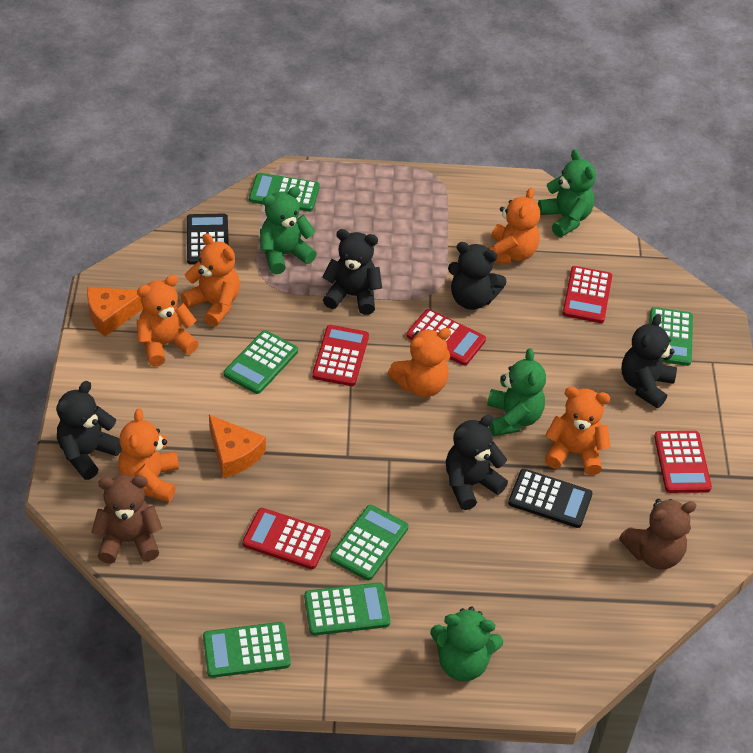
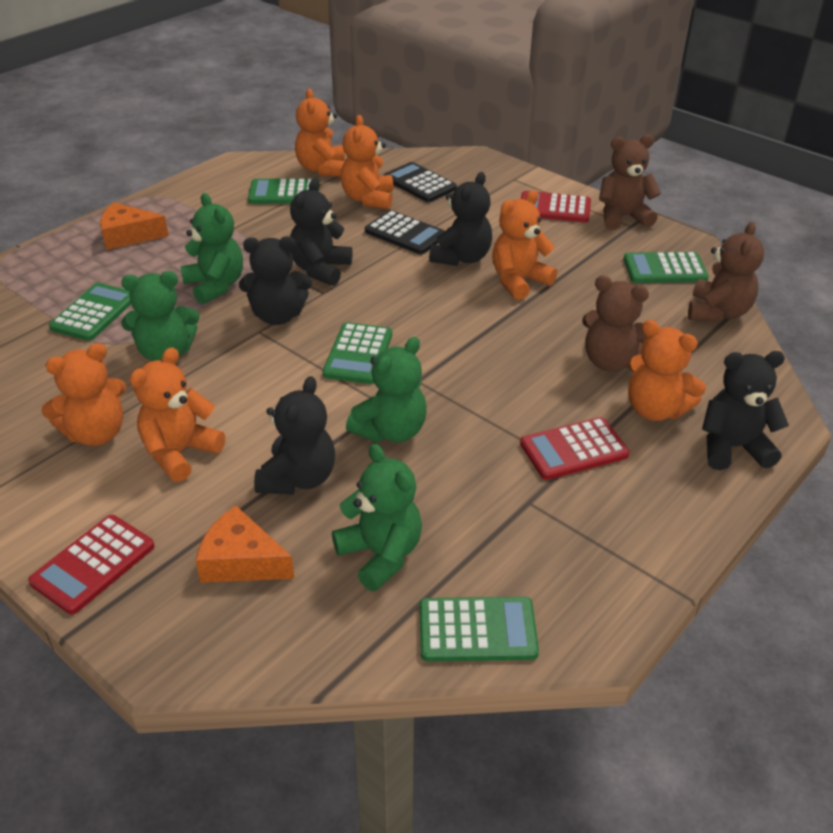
brown teddy bear: 2 -> 3
green calculator: 6 -> 5
red calculator: 5 -> 3

